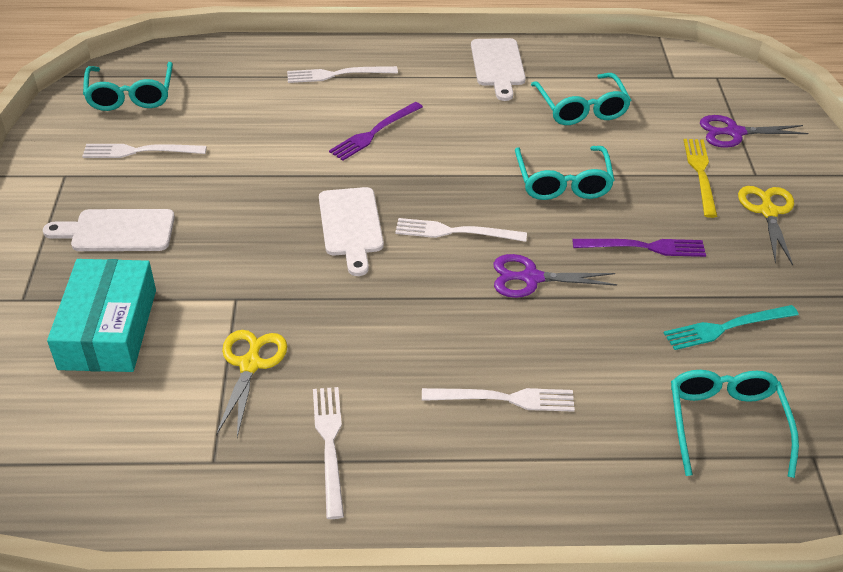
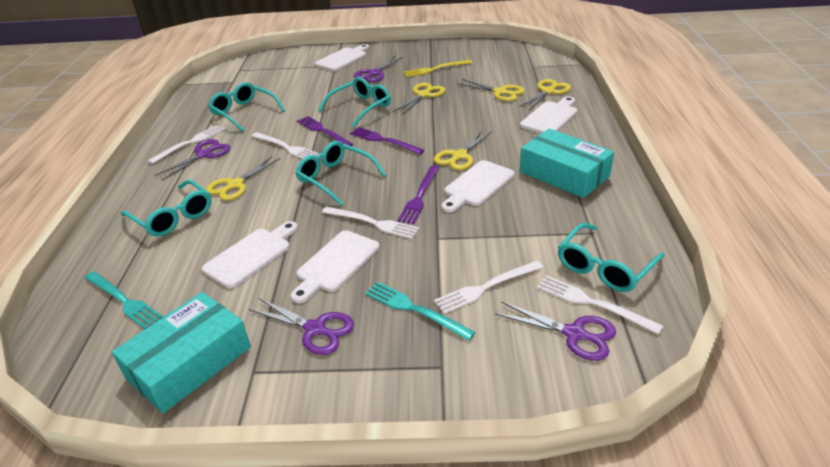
purple fork: 2 -> 3
purple scissors: 2 -> 4
turquoise box: 1 -> 2
turquoise fork: 1 -> 2
turquoise glasses: 4 -> 5
white cutting board: 3 -> 5
yellow scissors: 2 -> 5

